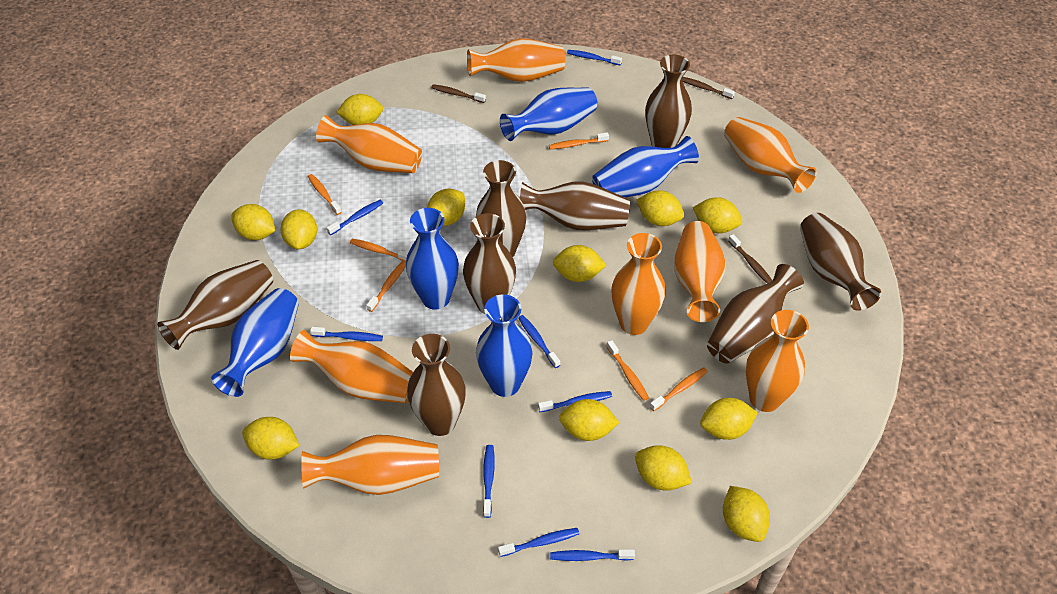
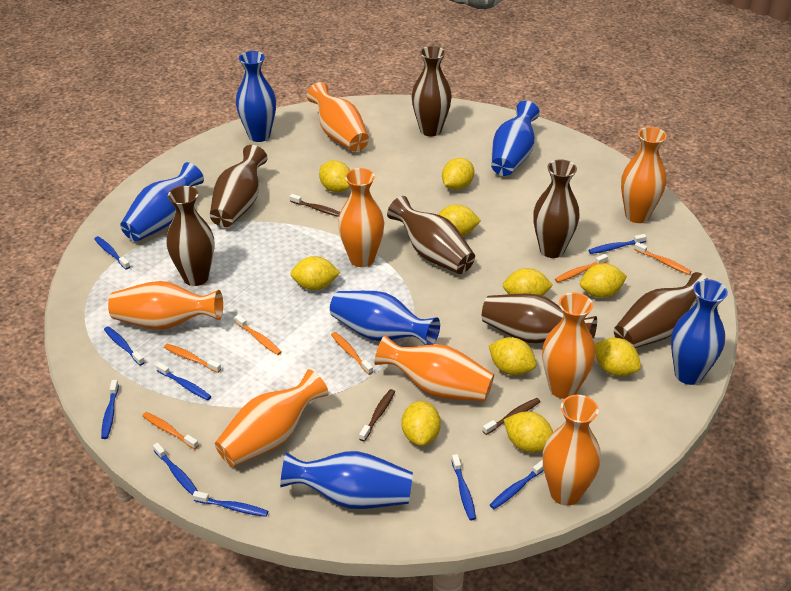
blue toothbrush: 8 -> 9
blue vase: 5 -> 6
brown vase: 8 -> 7
yellow lemon: 12 -> 10

